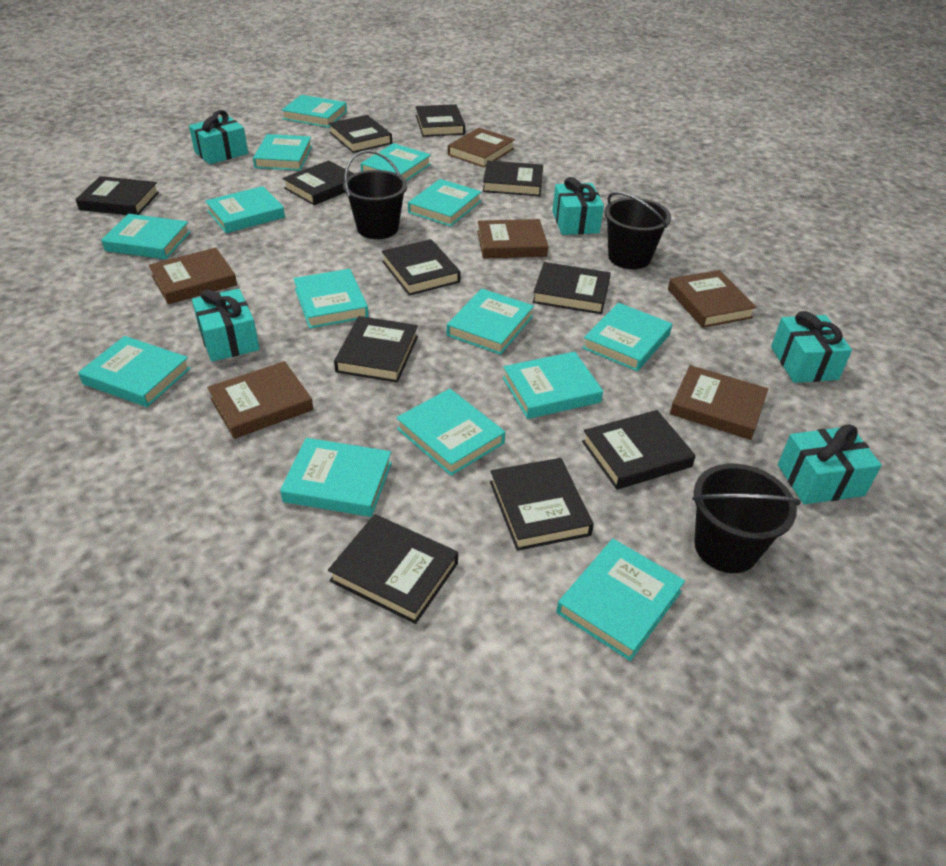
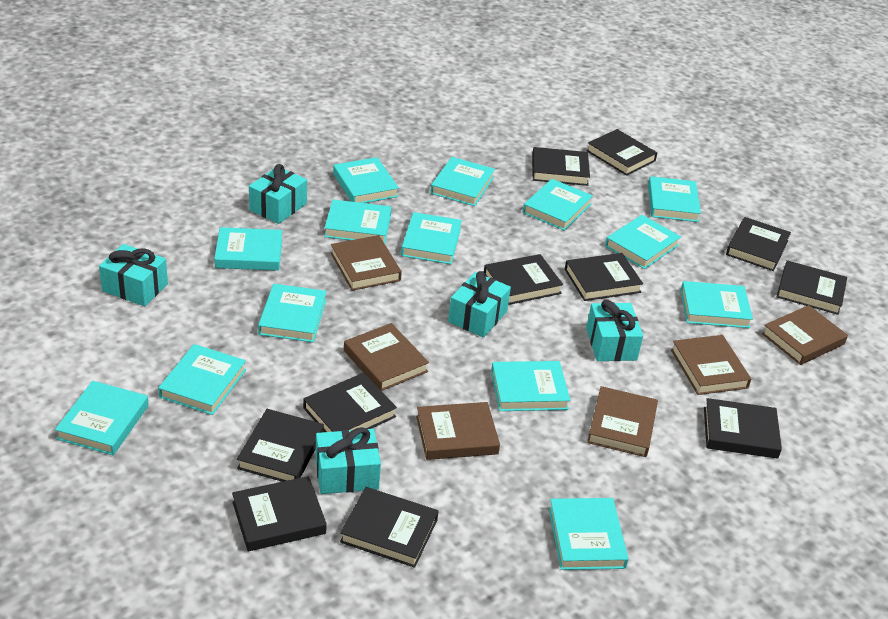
black bucket: 3 -> 0

